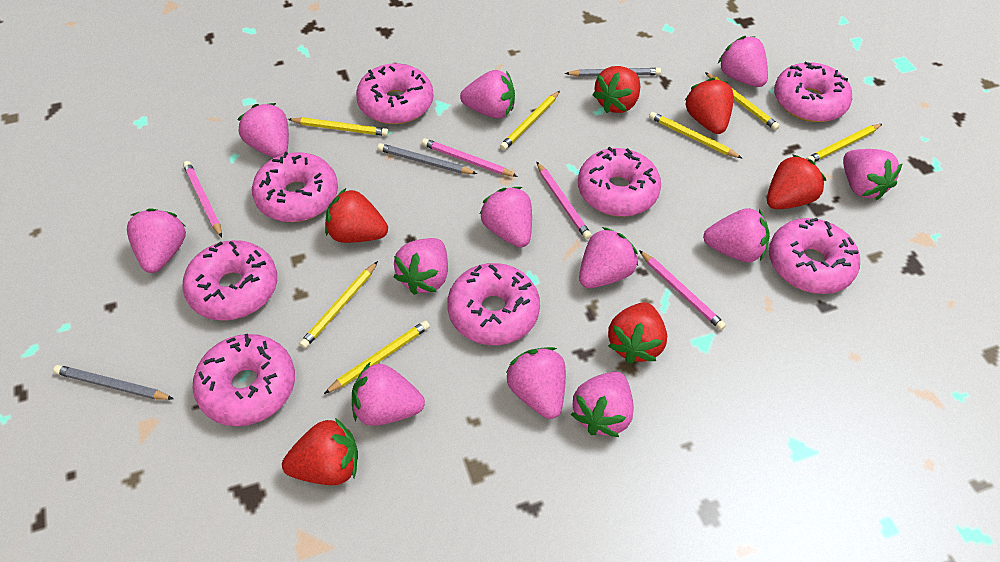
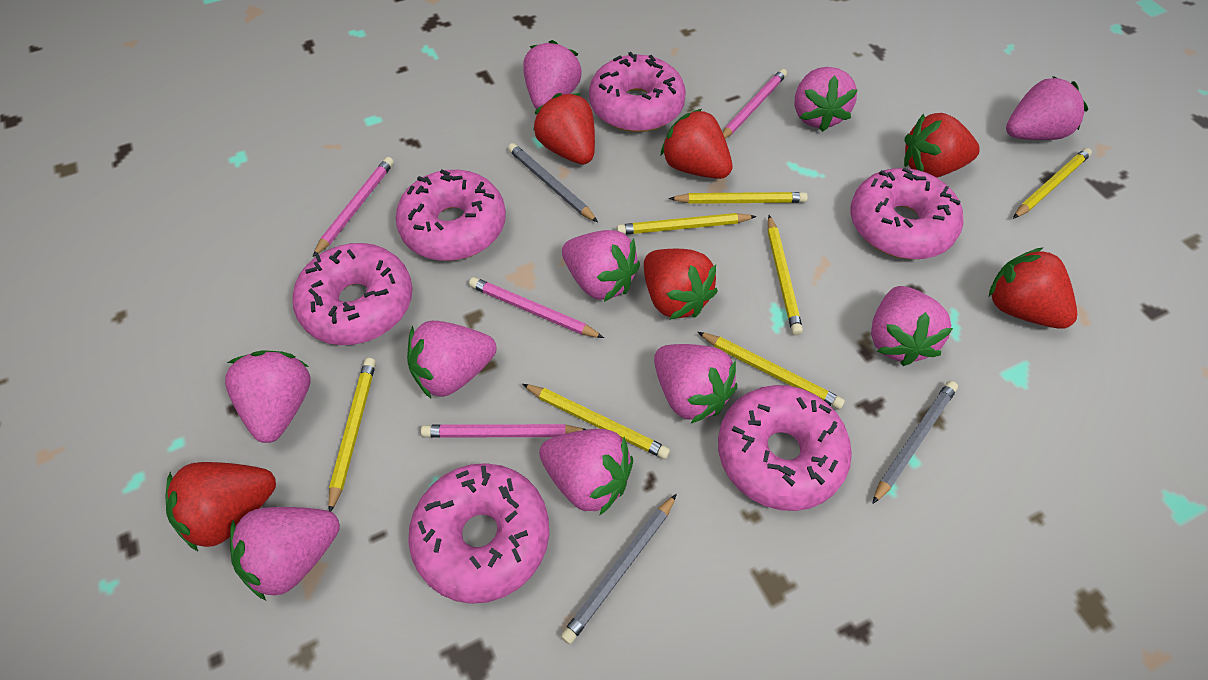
pink donut: 8 -> 6
pink strawberry: 12 -> 10

